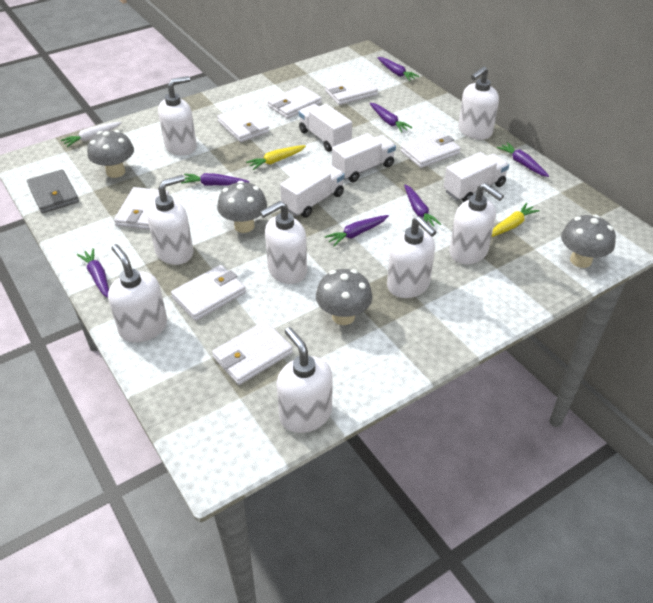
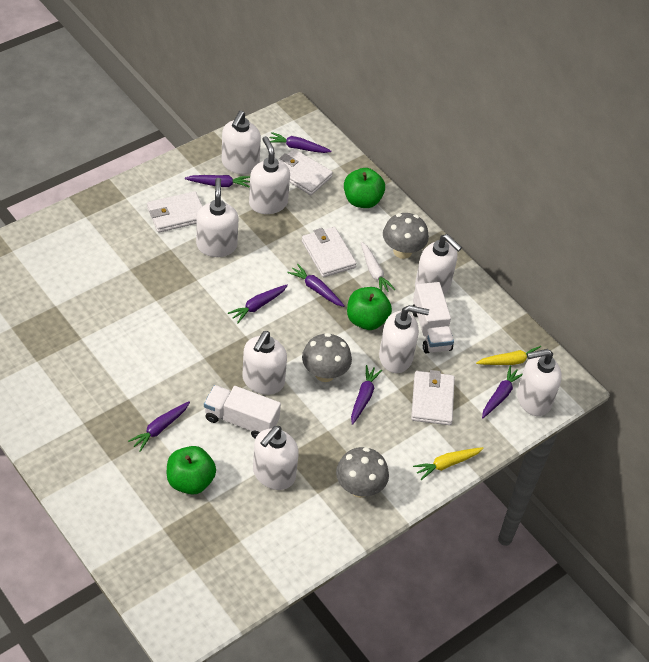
green apple: 0 -> 3
grey mushroom: 4 -> 3
grey wallet: 1 -> 0
white truck: 4 -> 2
white wallet: 7 -> 4

